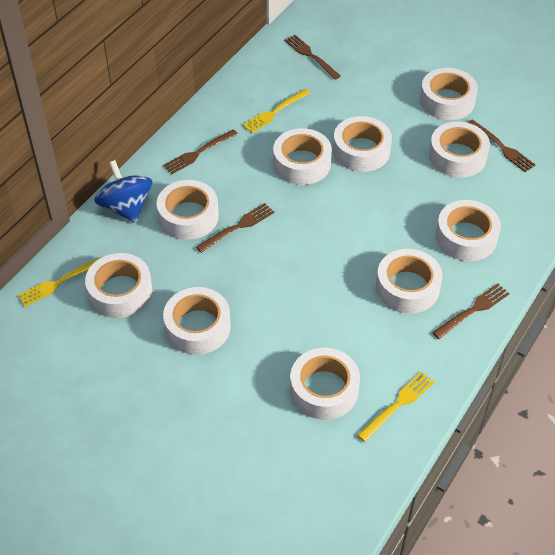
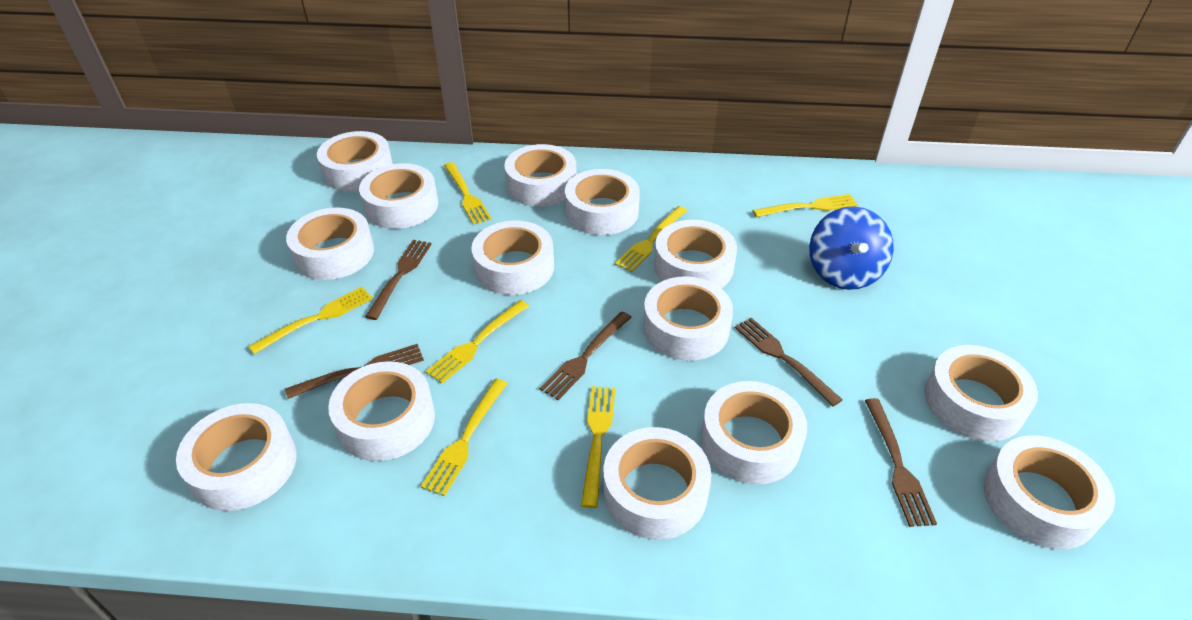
white tape: 10 -> 14
yellow fork: 3 -> 7

